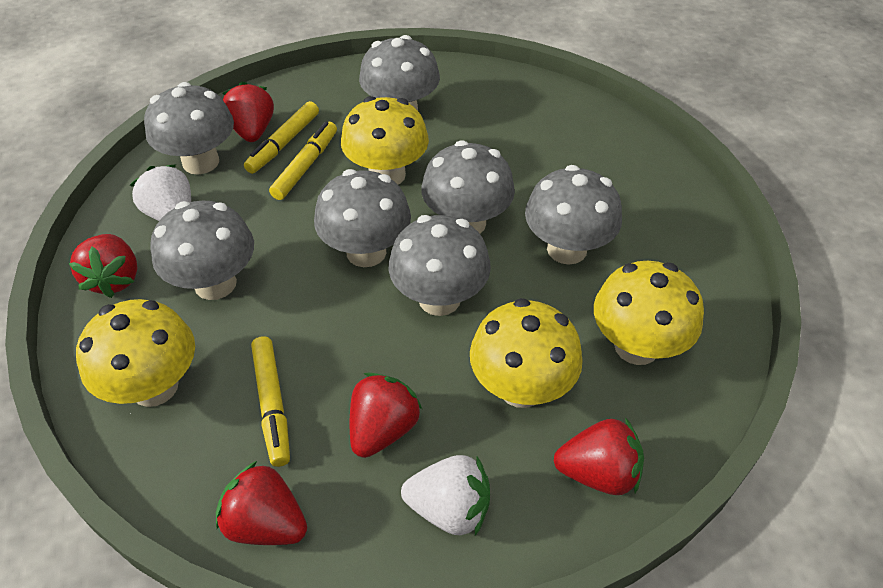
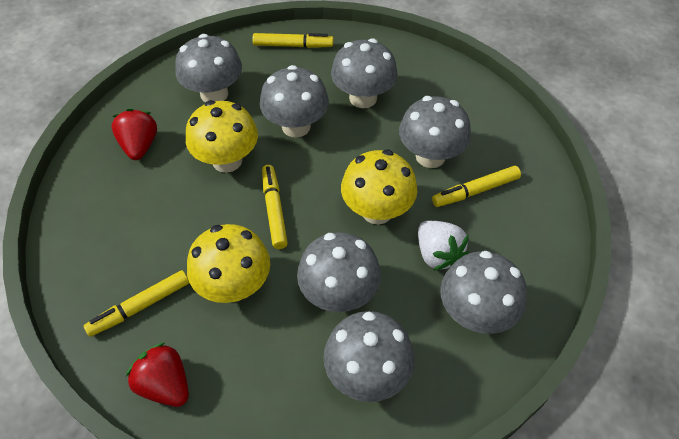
red strawberry: 5 -> 2
white strawberry: 2 -> 1
yellow marker: 3 -> 4
yellow mushroom: 4 -> 3

